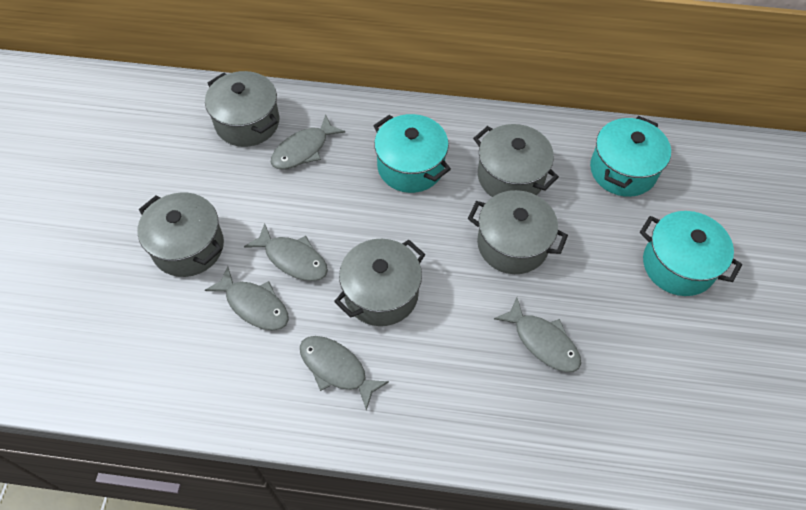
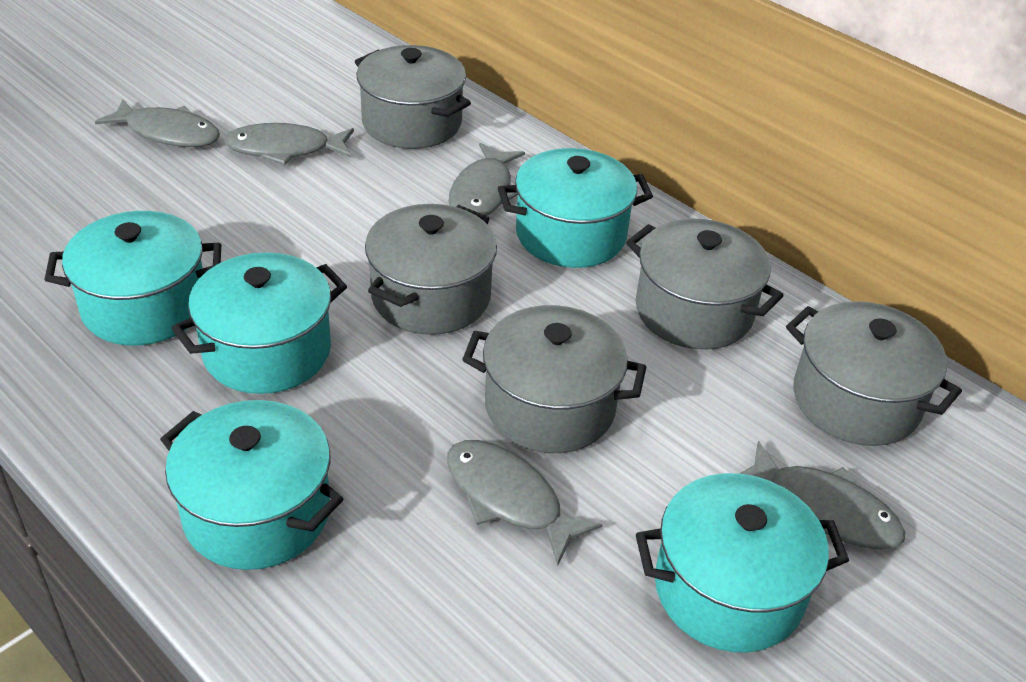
turquoise pot: 3 -> 5

